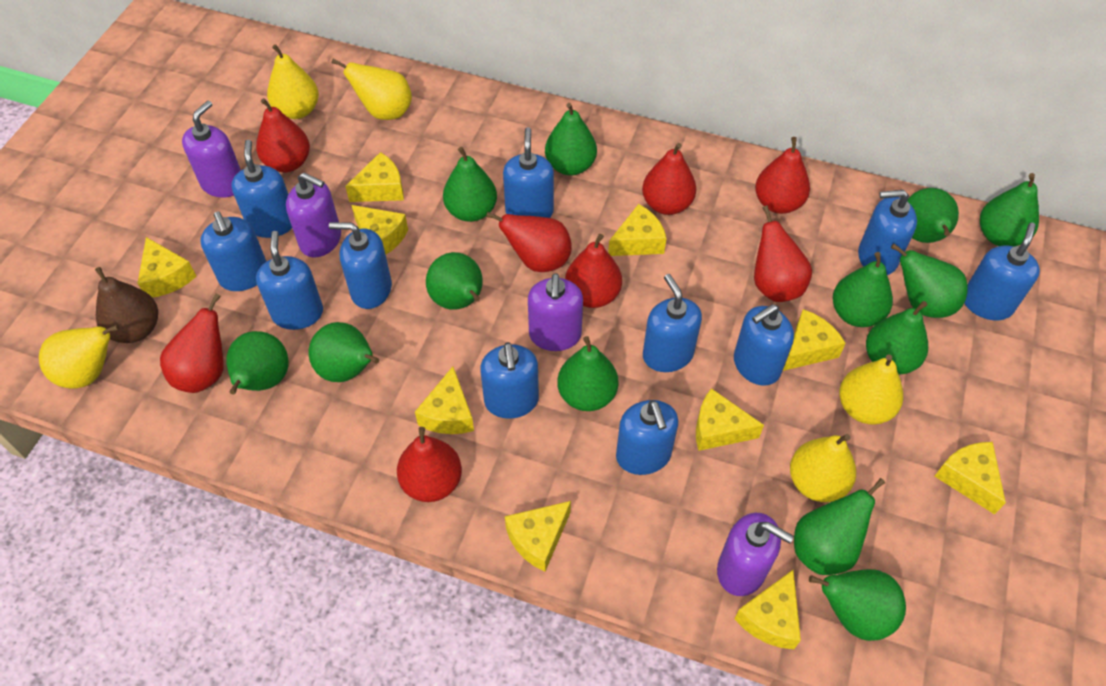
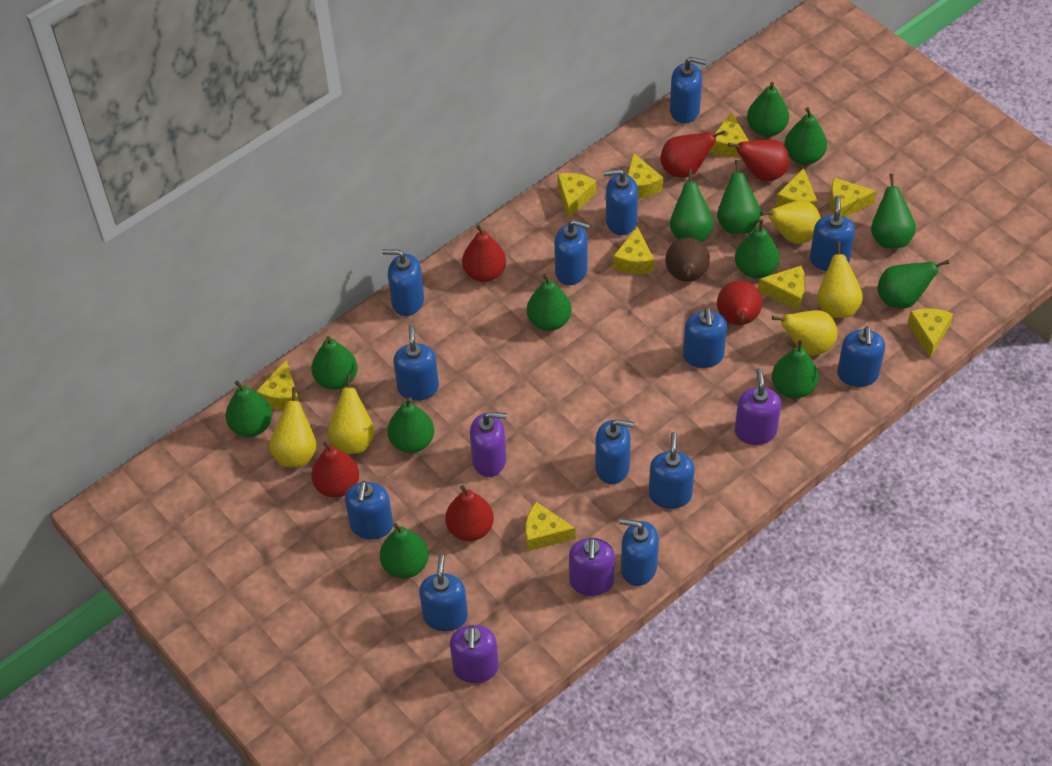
blue soap dispenser: 11 -> 13
red pear: 8 -> 6

